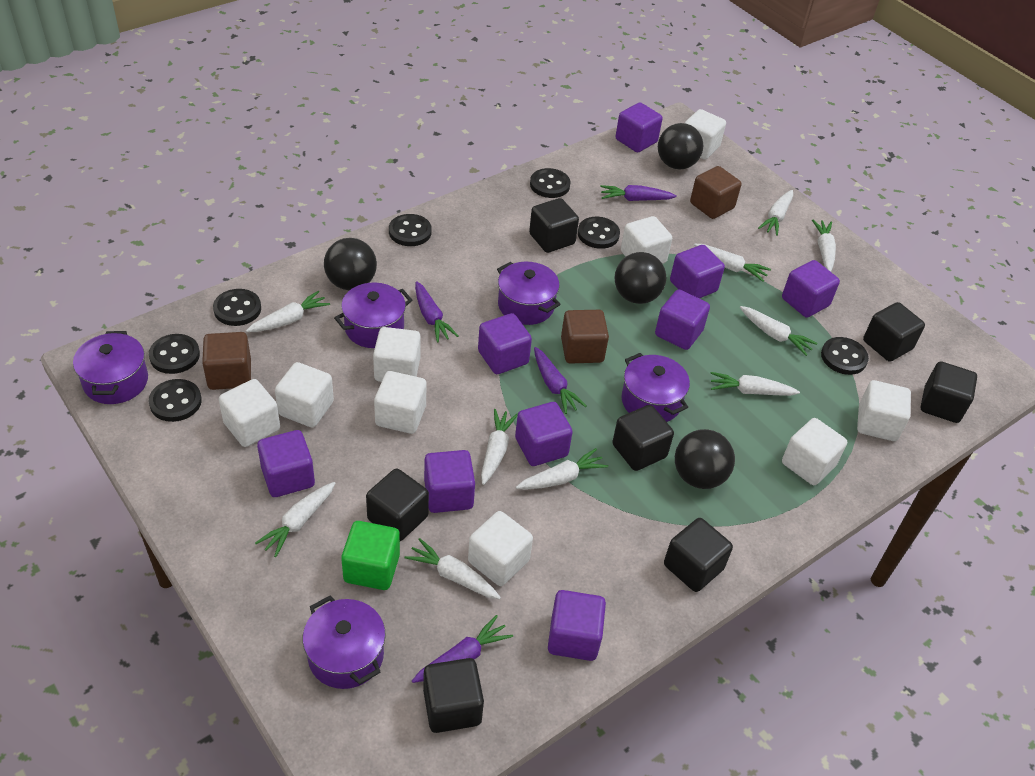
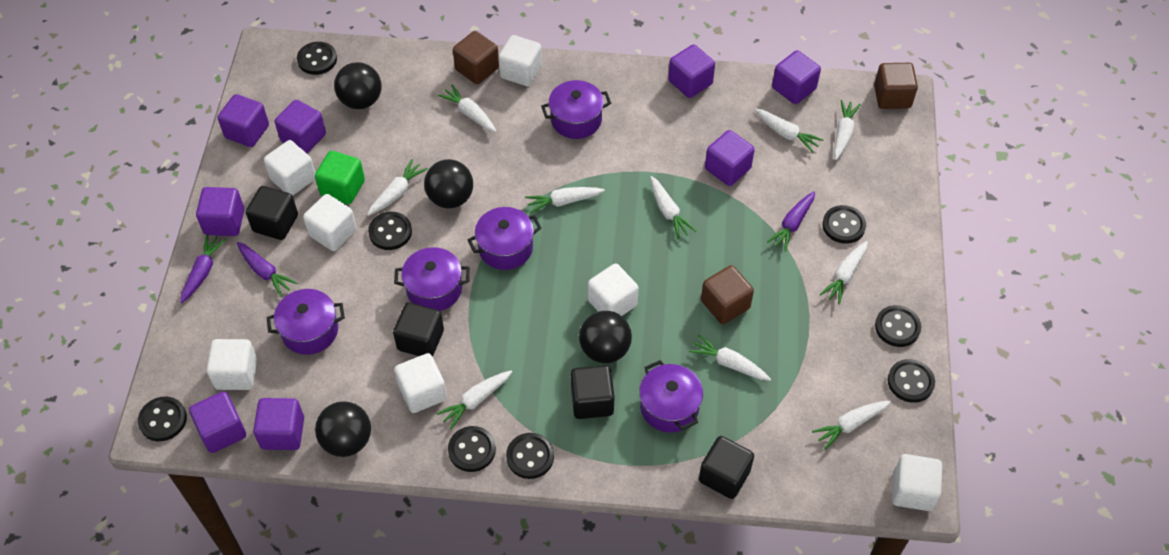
black button: 7 -> 8
black cube: 7 -> 4
purple carrot: 4 -> 3
purple cube: 9 -> 8
white cube: 9 -> 7

